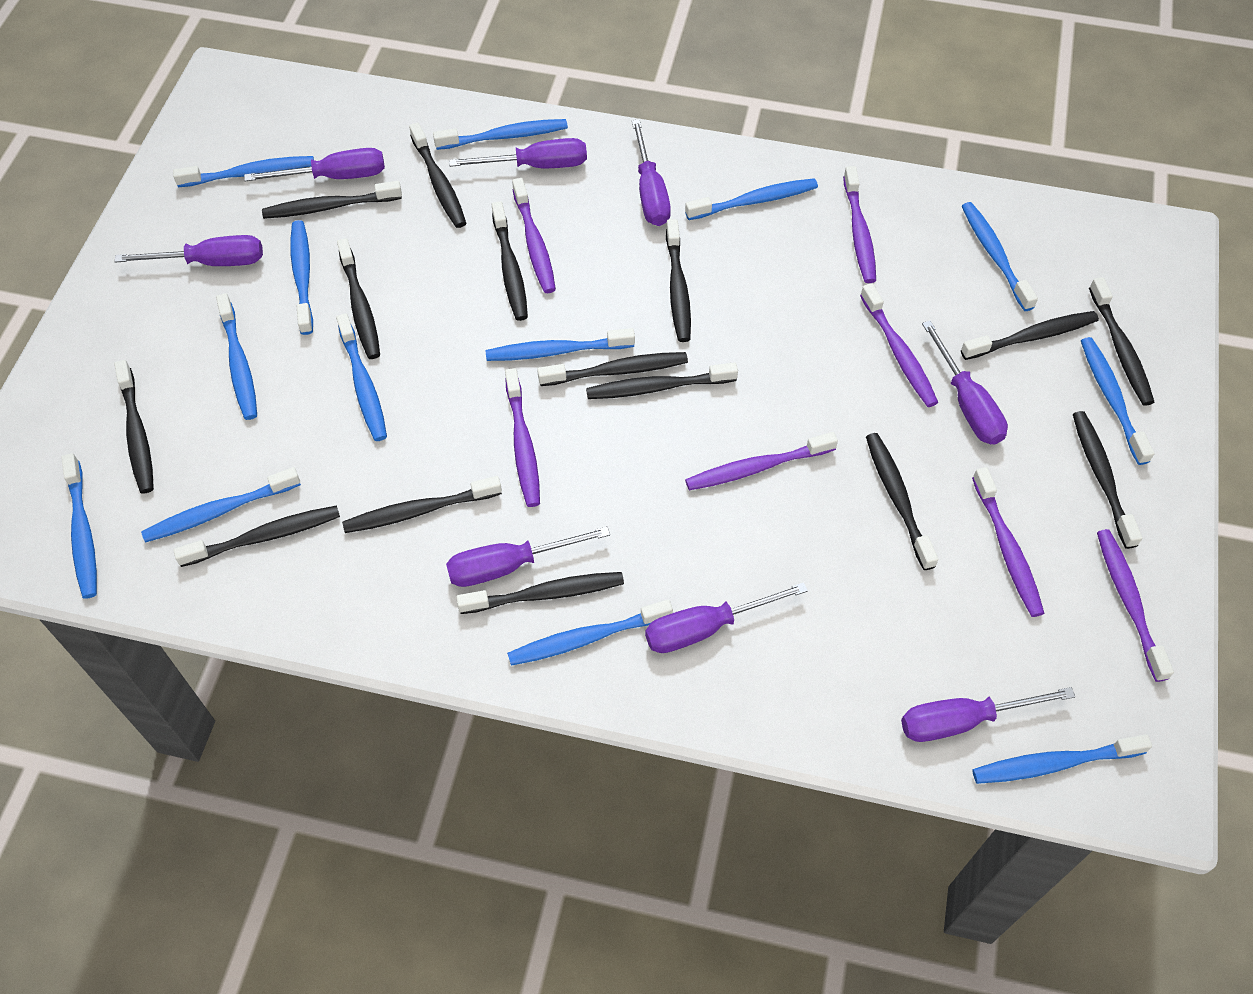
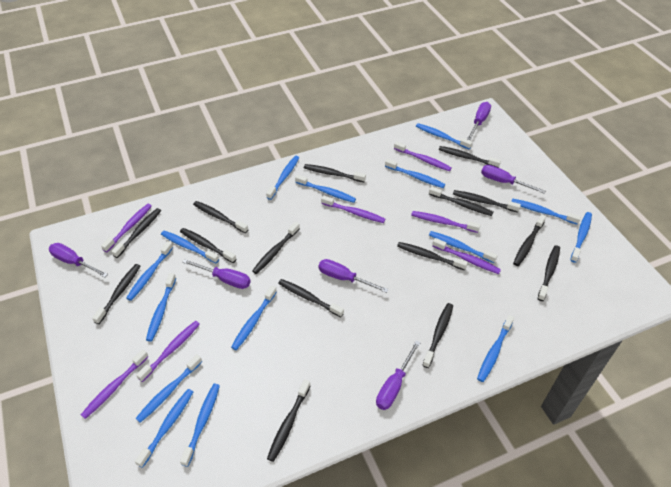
blue toothbrush: 13 -> 15
purple screwdriver: 8 -> 6

